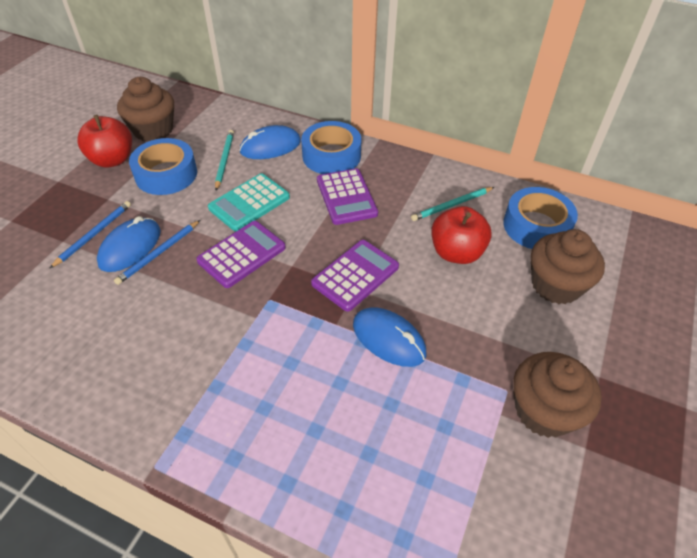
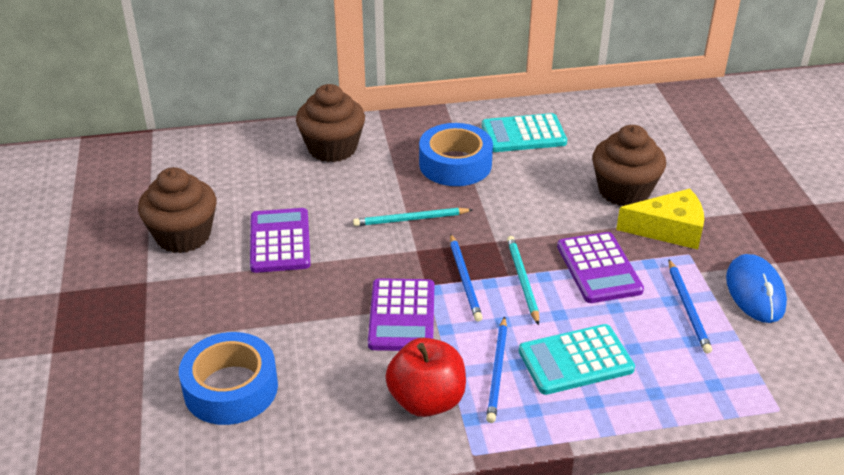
blue mouse: 3 -> 1
blue pencil: 2 -> 3
blue tape: 3 -> 2
red apple: 2 -> 1
turquoise calculator: 1 -> 2
yellow cheese: 0 -> 1

